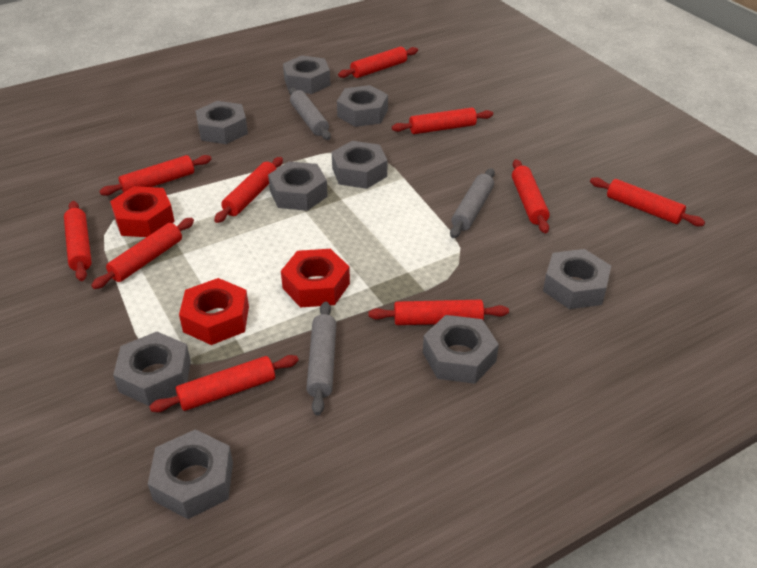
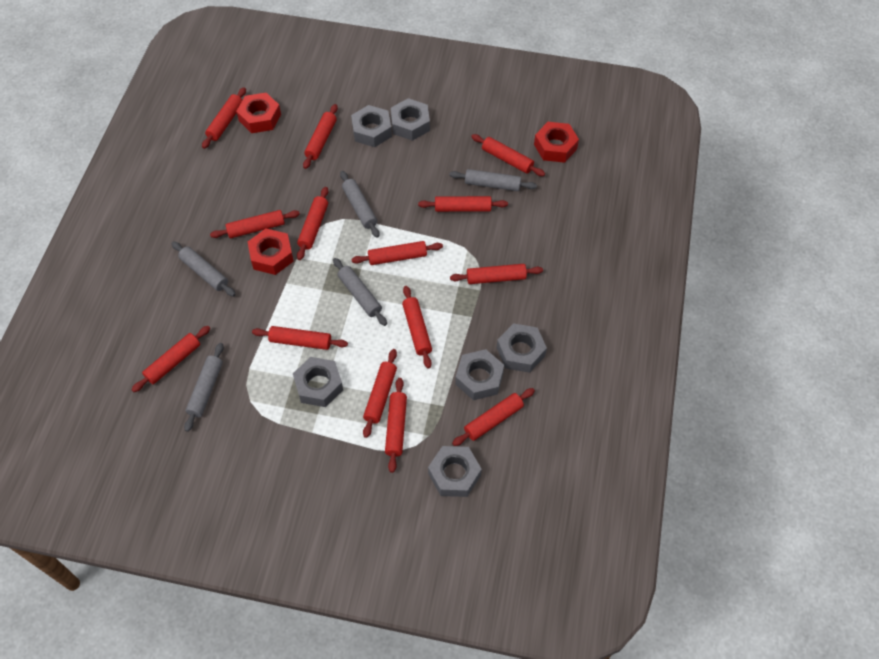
grey nut: 9 -> 6
grey rolling pin: 3 -> 5
red rolling pin: 10 -> 14

